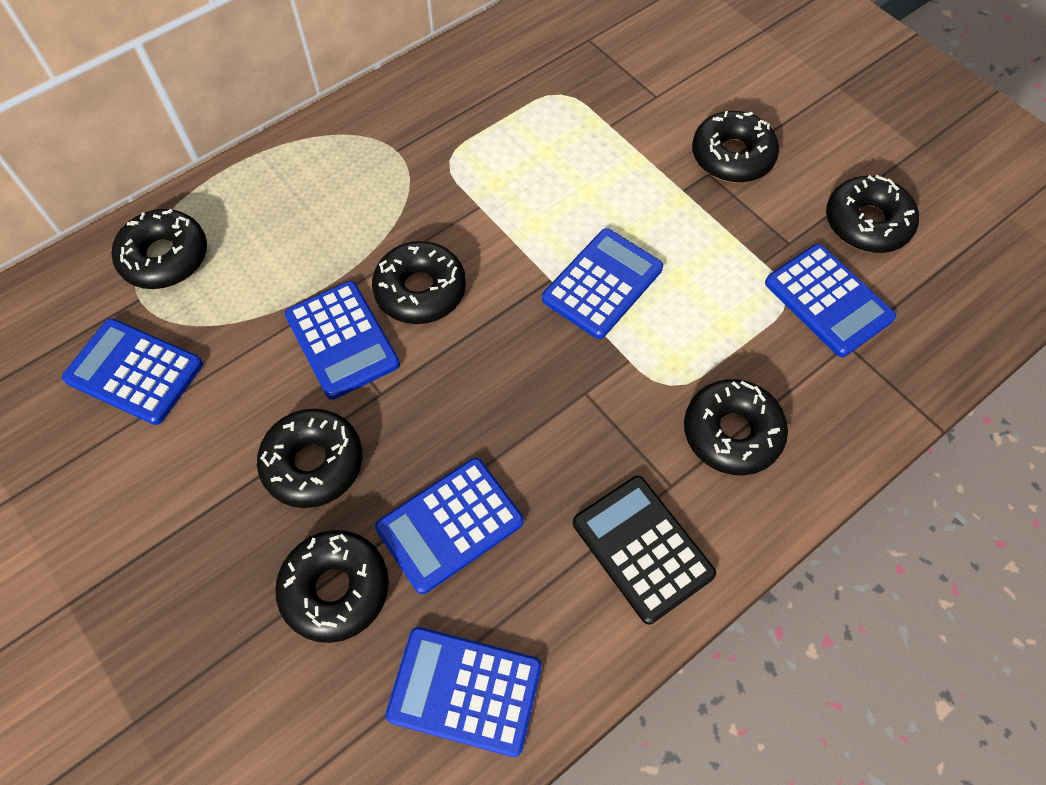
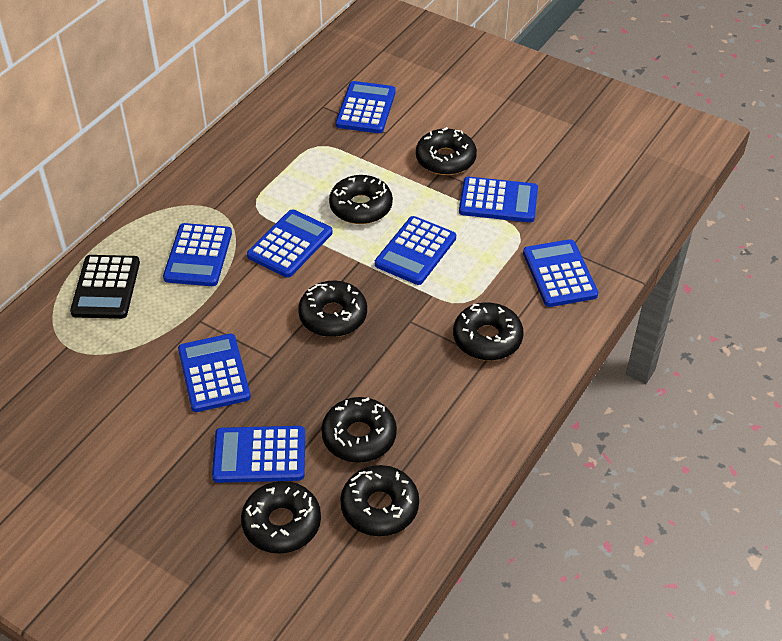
blue calculator: 6 -> 8

